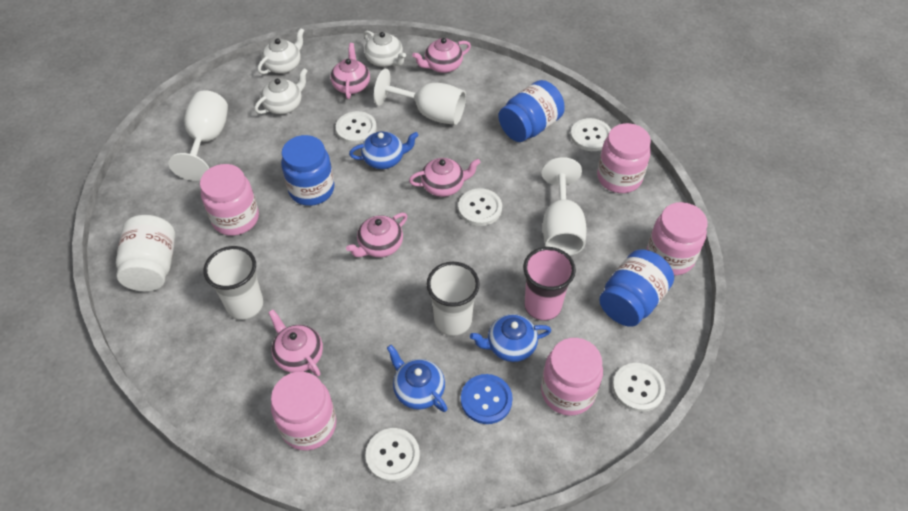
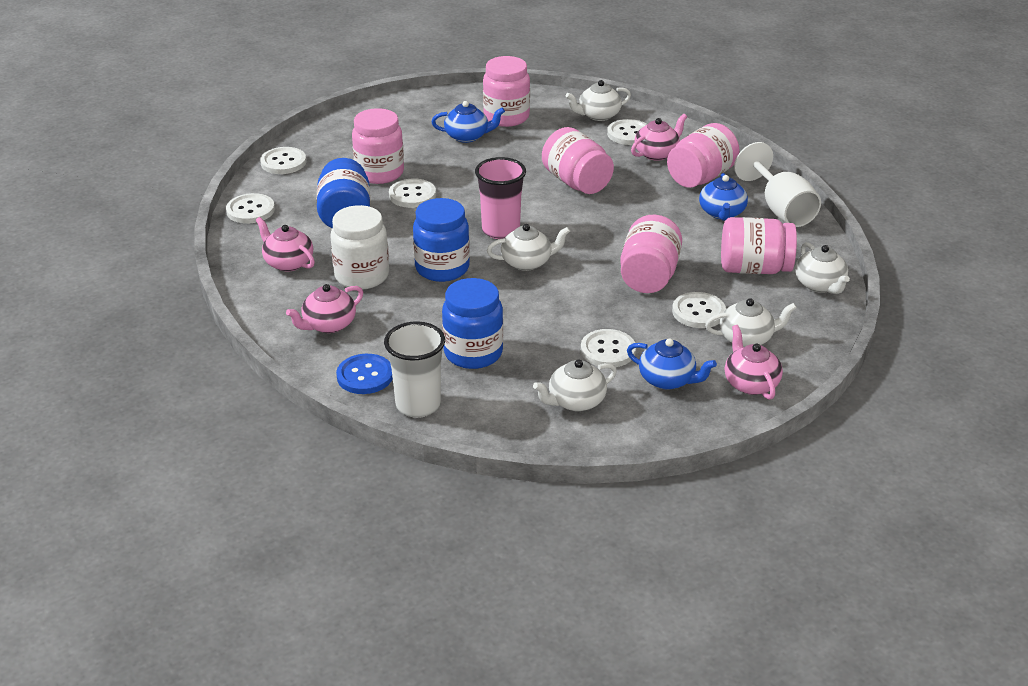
pink jar: 5 -> 6
pink teapot: 5 -> 4
white button: 5 -> 6
white cup: 2 -> 1
white goblet: 3 -> 1
white teapot: 3 -> 5

